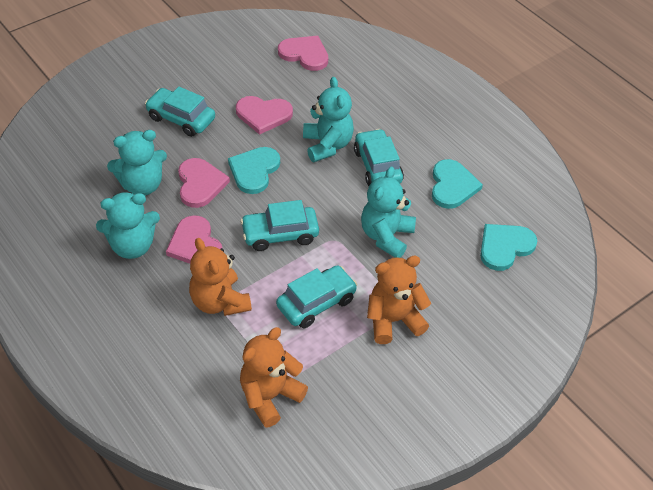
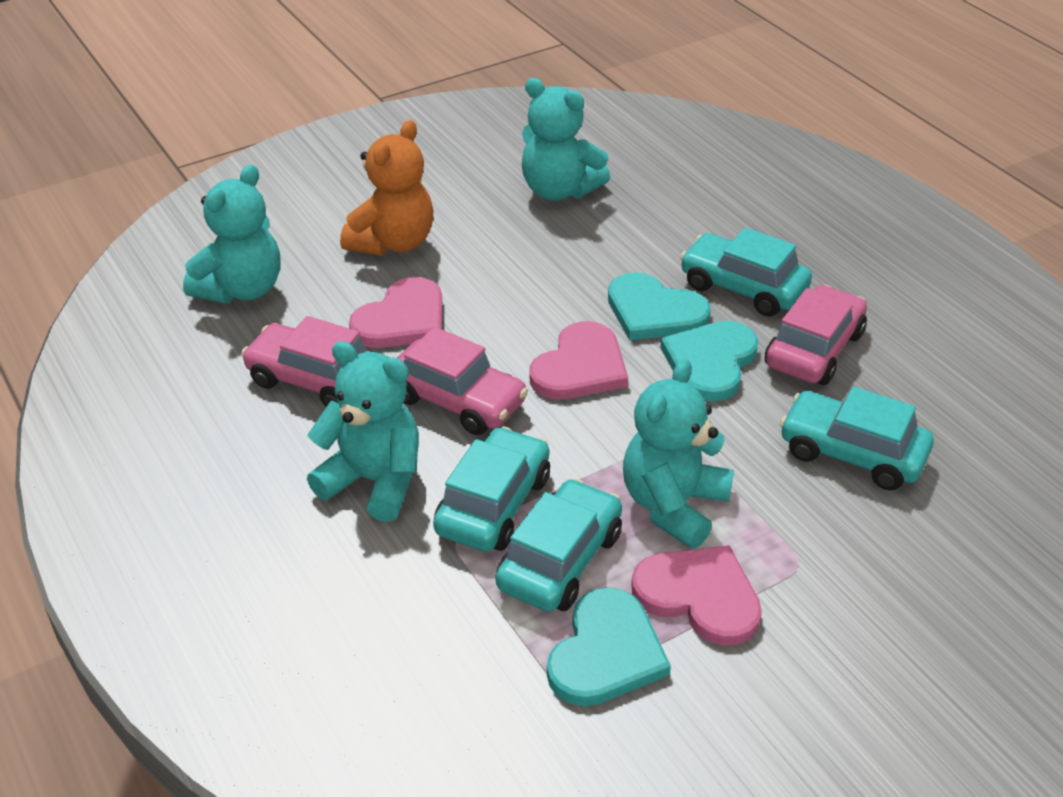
orange teddy bear: 3 -> 1
pink car: 0 -> 3
pink heart: 4 -> 3

